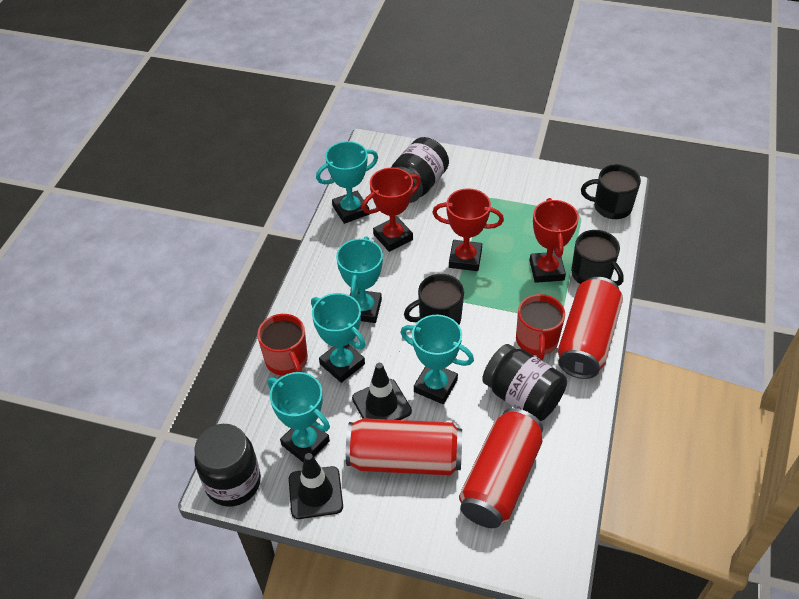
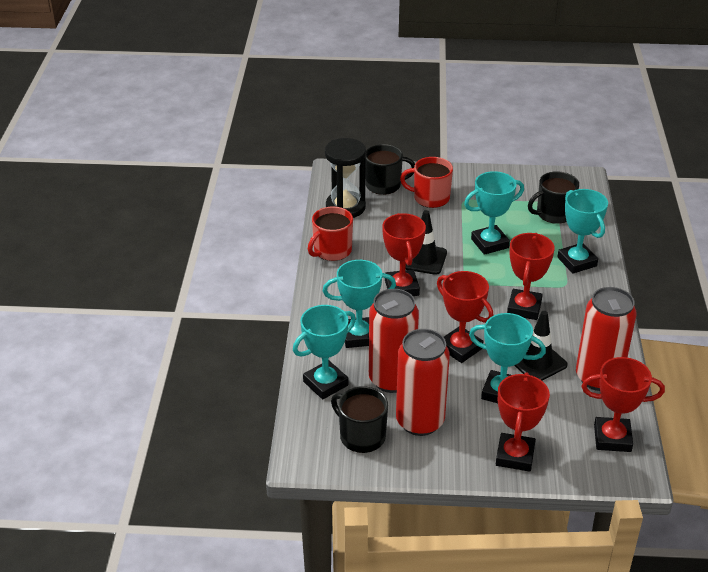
black hourglass: 0 -> 1
black jar: 3 -> 0
red trophy: 3 -> 5

